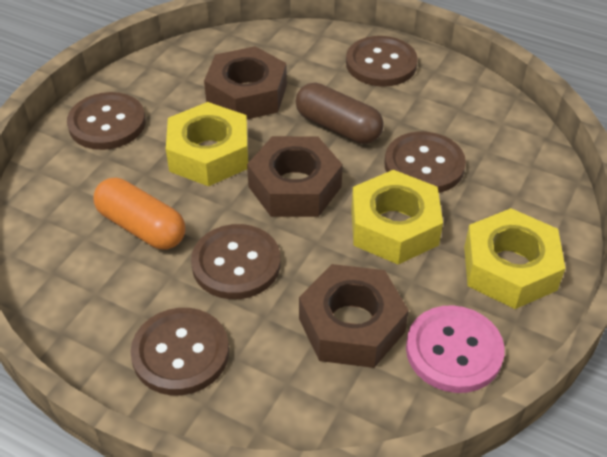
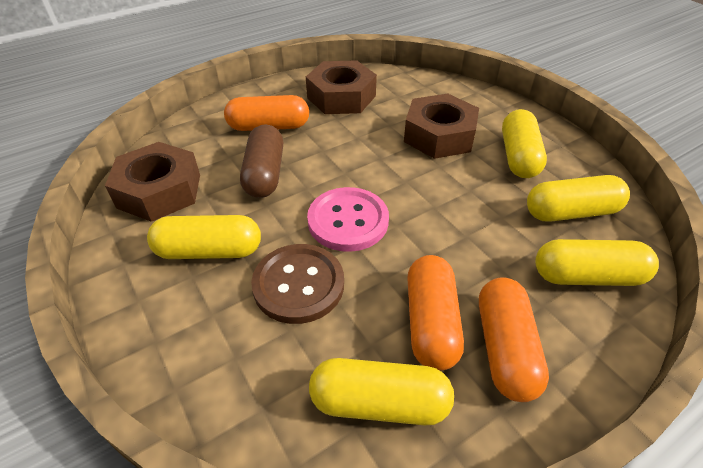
brown button: 5 -> 1
orange capsule: 1 -> 3
yellow capsule: 0 -> 5
yellow nut: 3 -> 0

